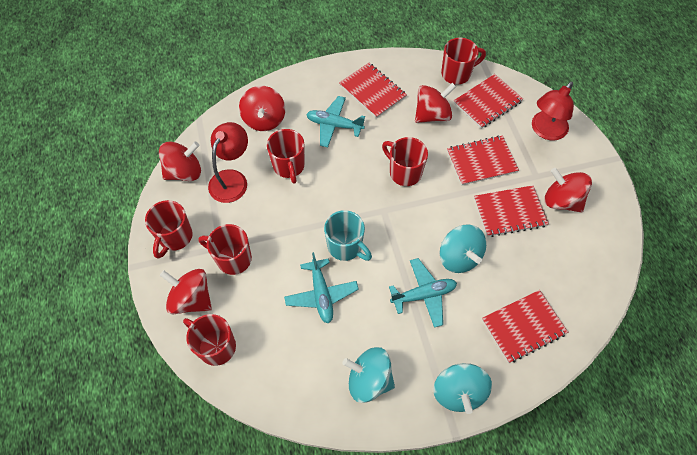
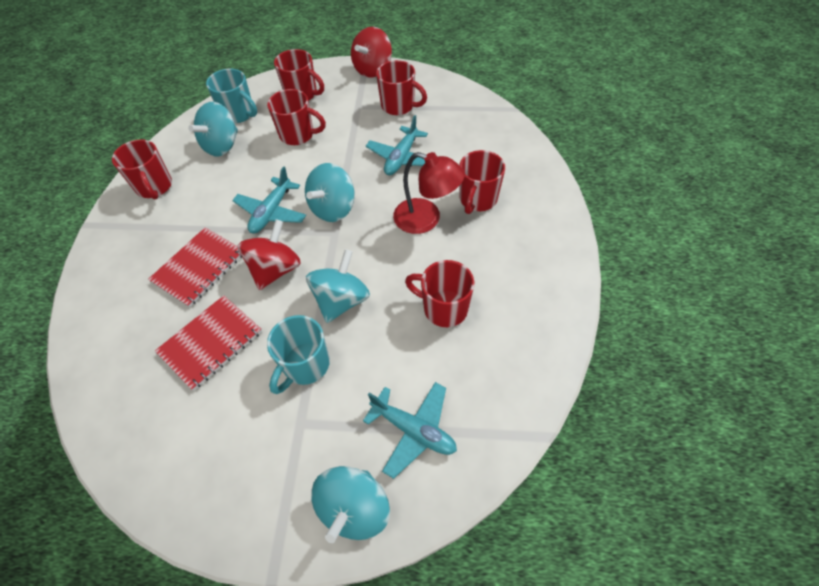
red lamp: 2 -> 1
red notebook: 5 -> 2
red spinning top: 5 -> 2
turquoise mug: 1 -> 2
turquoise spinning top: 3 -> 4

